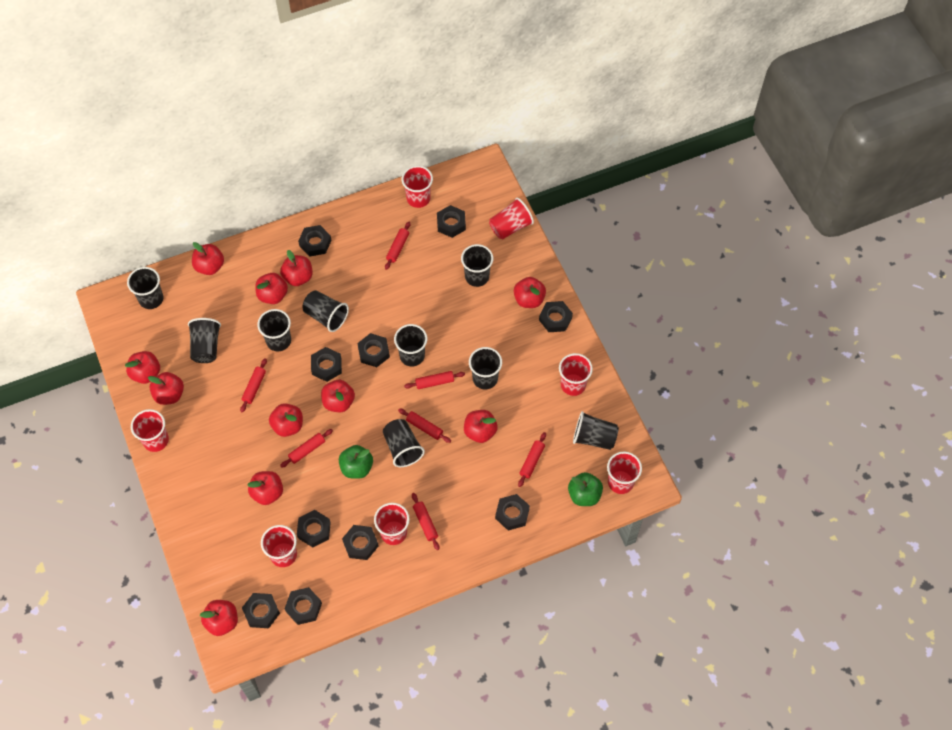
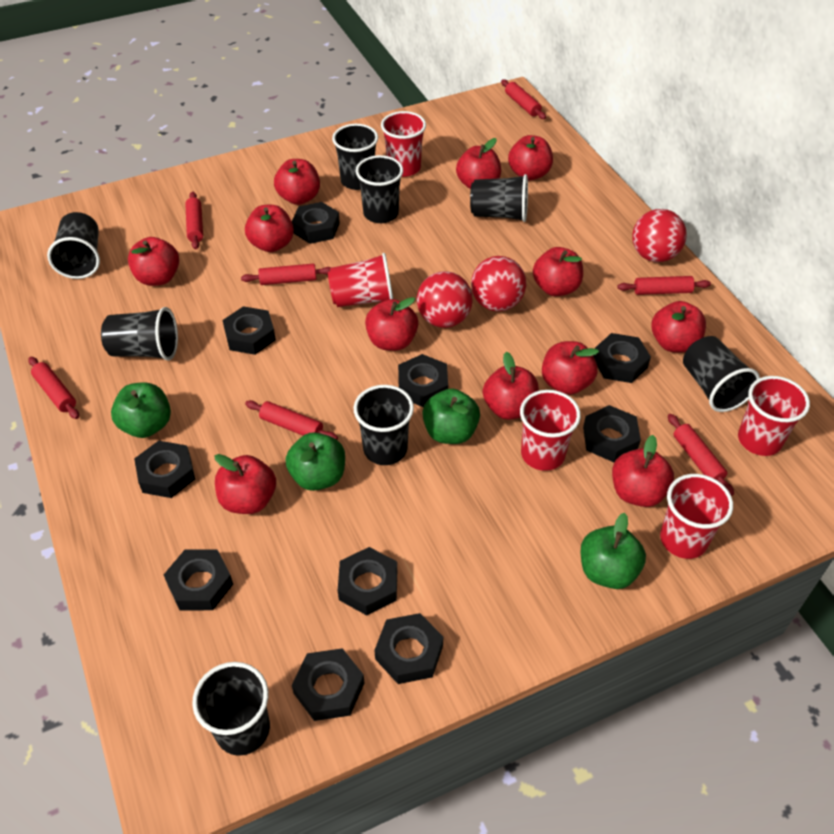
black cup: 9 -> 8
green apple: 2 -> 4
red apple: 11 -> 12
red ball: 0 -> 3
red cup: 7 -> 5

